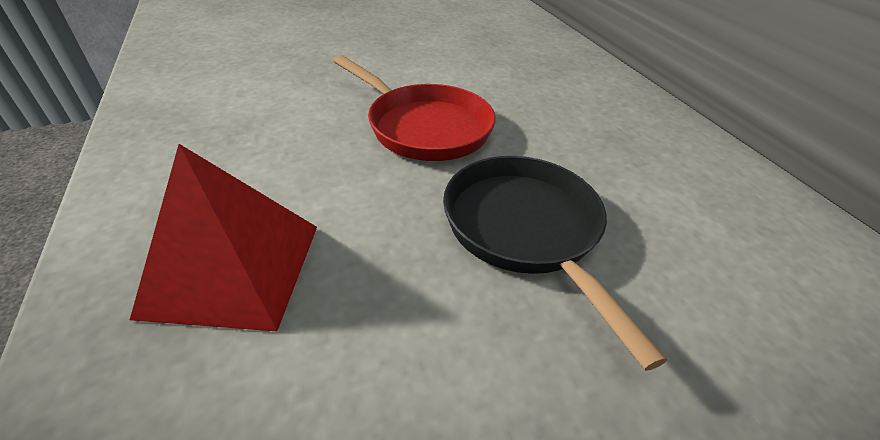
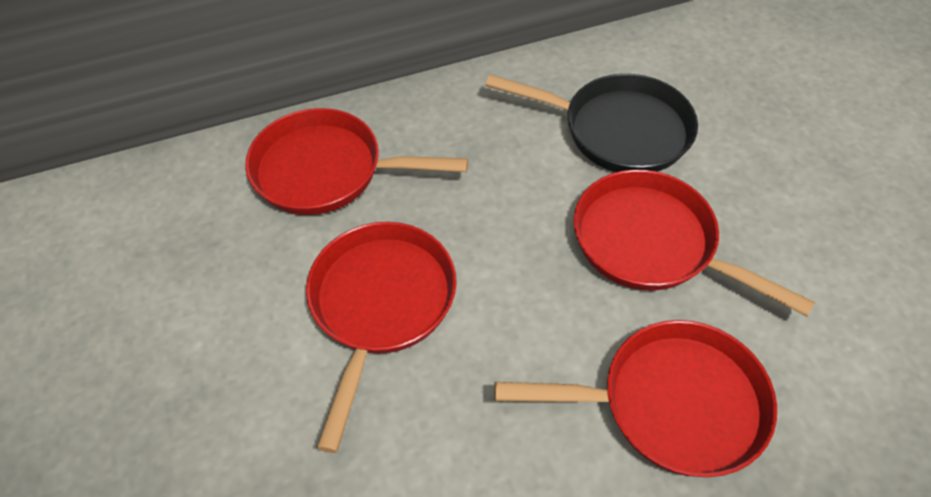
red pan: 1 -> 4
red pyramid: 1 -> 0

